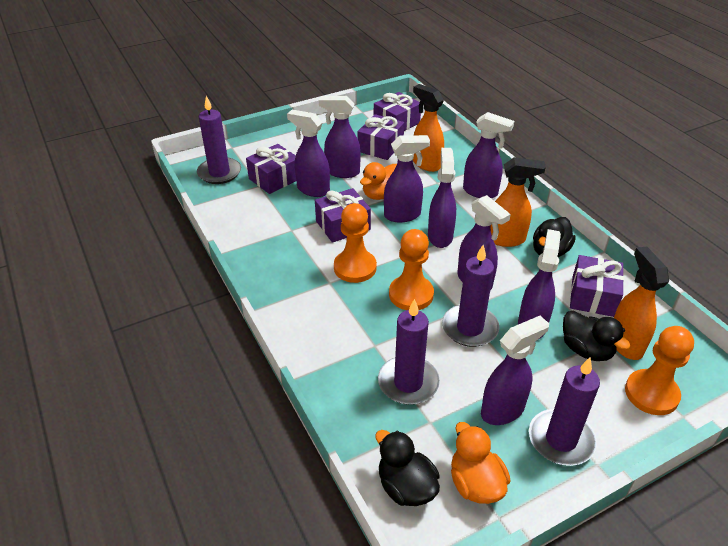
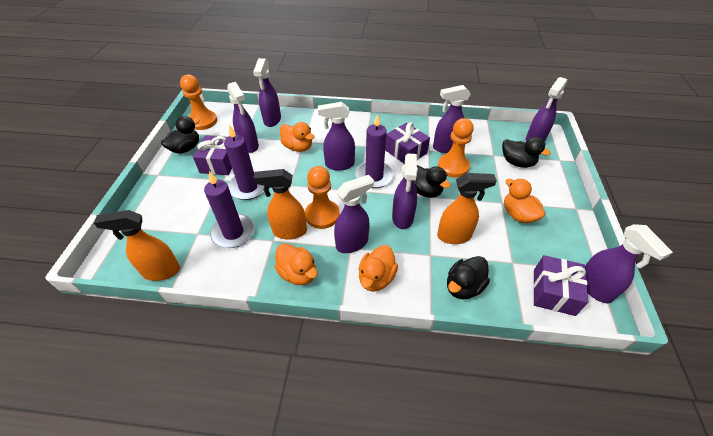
black duck: 3 -> 4
orange duck: 2 -> 4
purple candle: 4 -> 3
purple gift: 5 -> 3

